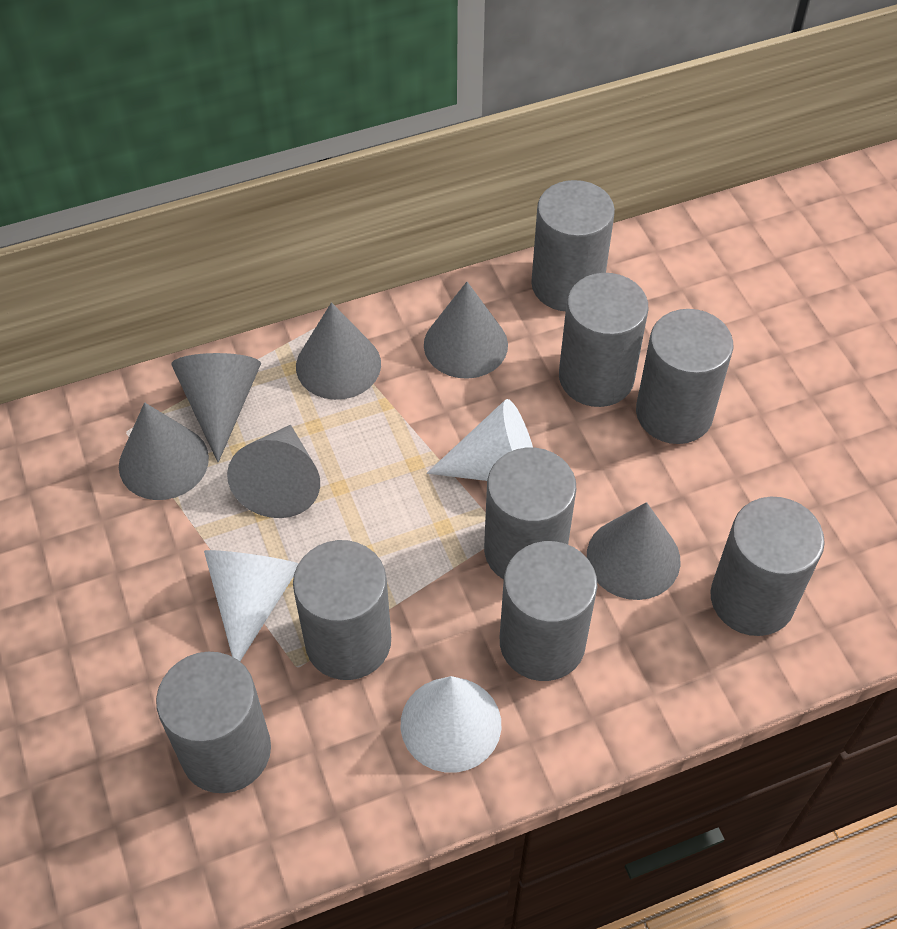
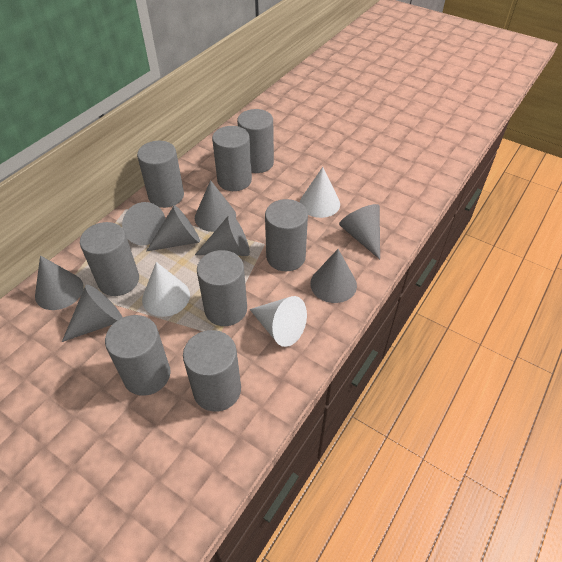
grey cone: 6 -> 8

